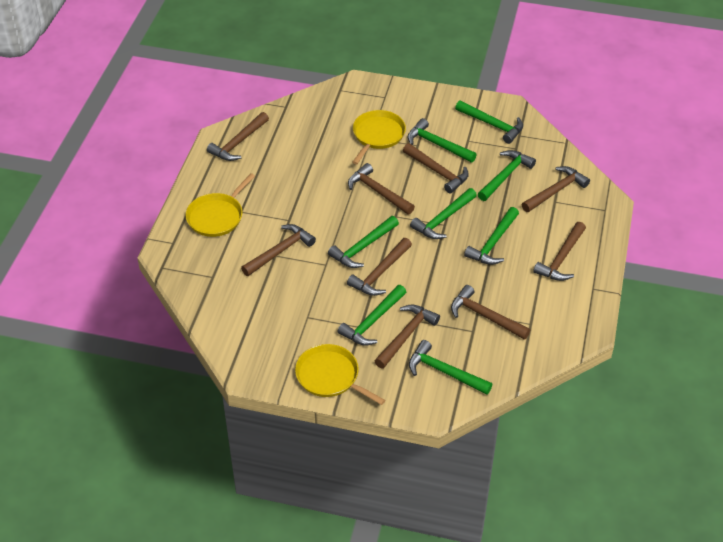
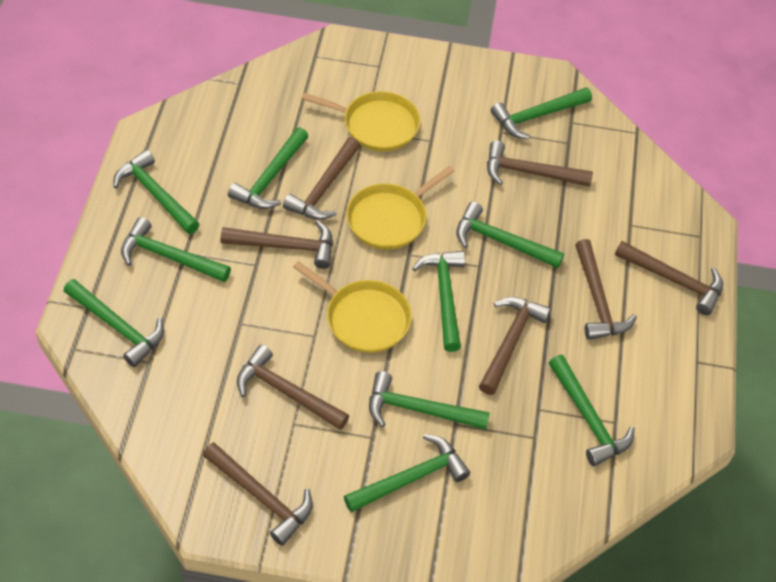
brown hammer: 9 -> 8
green hammer: 8 -> 10

